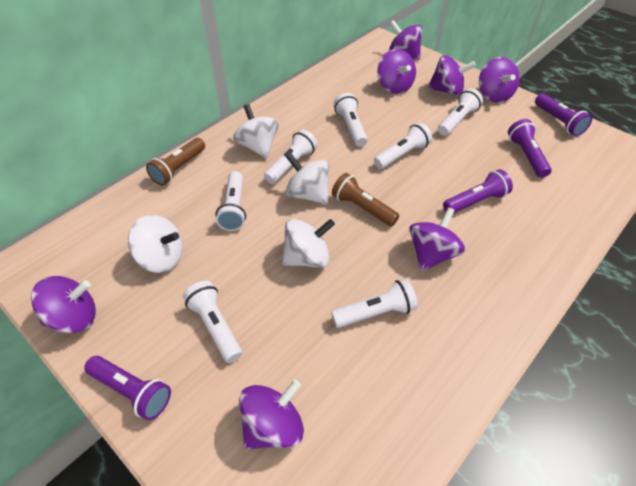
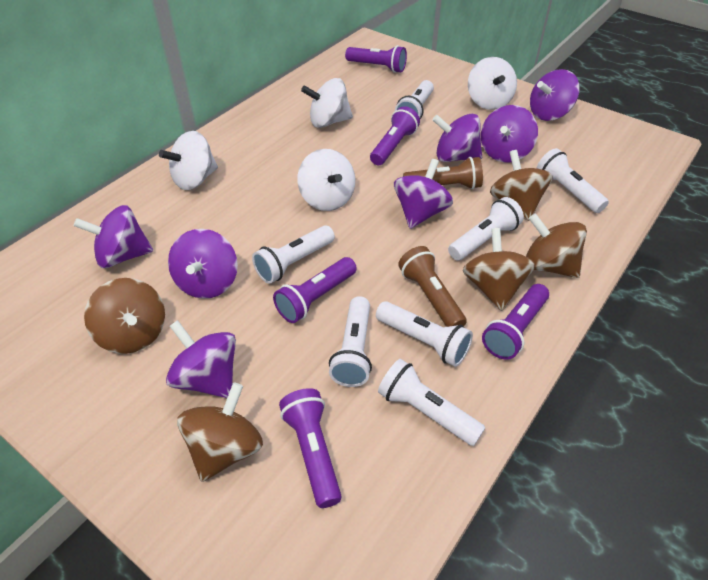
brown spinning top: 0 -> 5
purple flashlight: 4 -> 5

